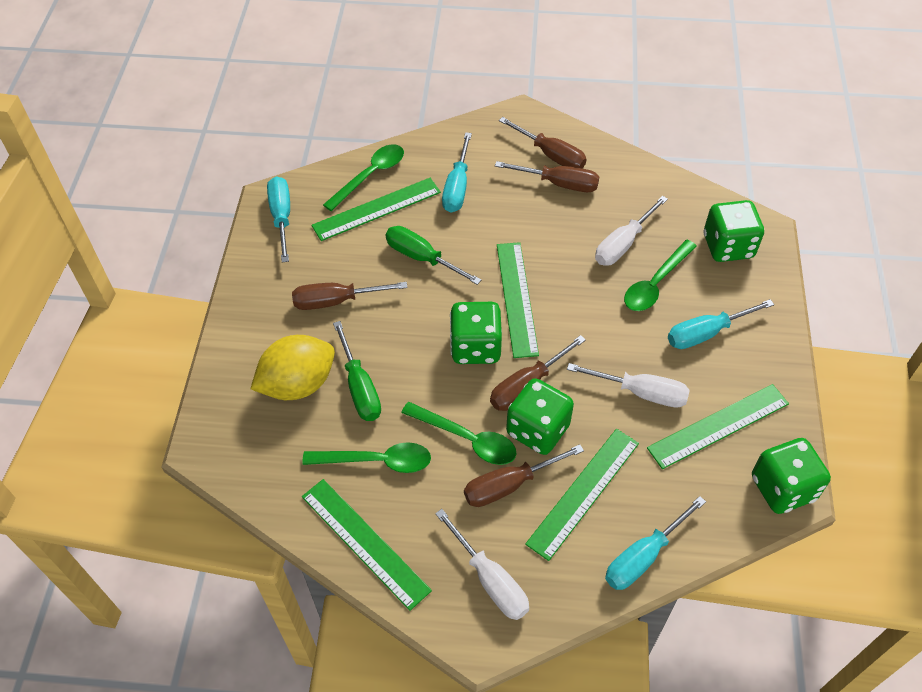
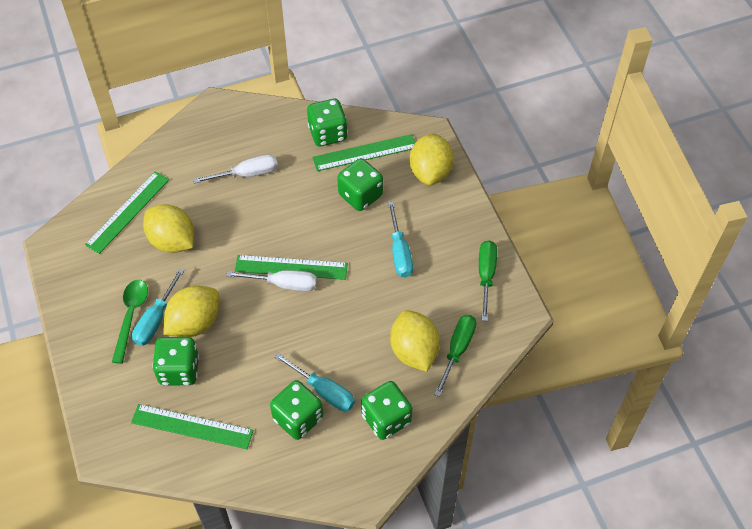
brown screwdriver: 5 -> 0
green dice: 4 -> 5
green ruler: 5 -> 4
green spoon: 4 -> 1
turquoise screwdriver: 4 -> 3
white screwdriver: 3 -> 2
yellow lemon: 1 -> 4

